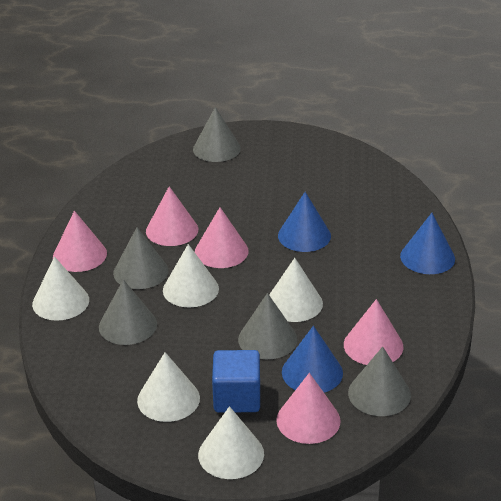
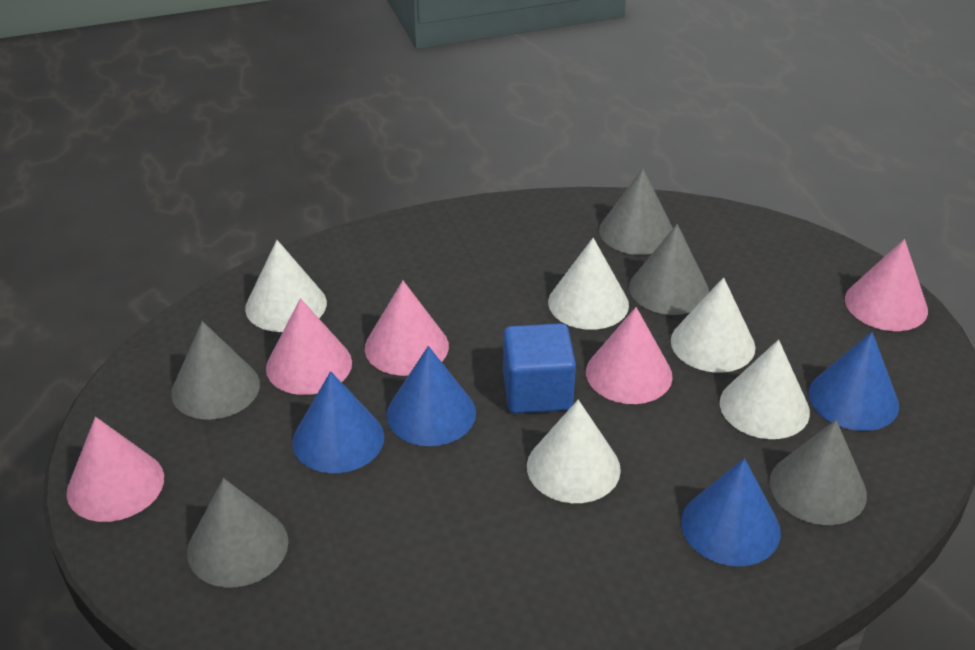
blue cone: 3 -> 4

